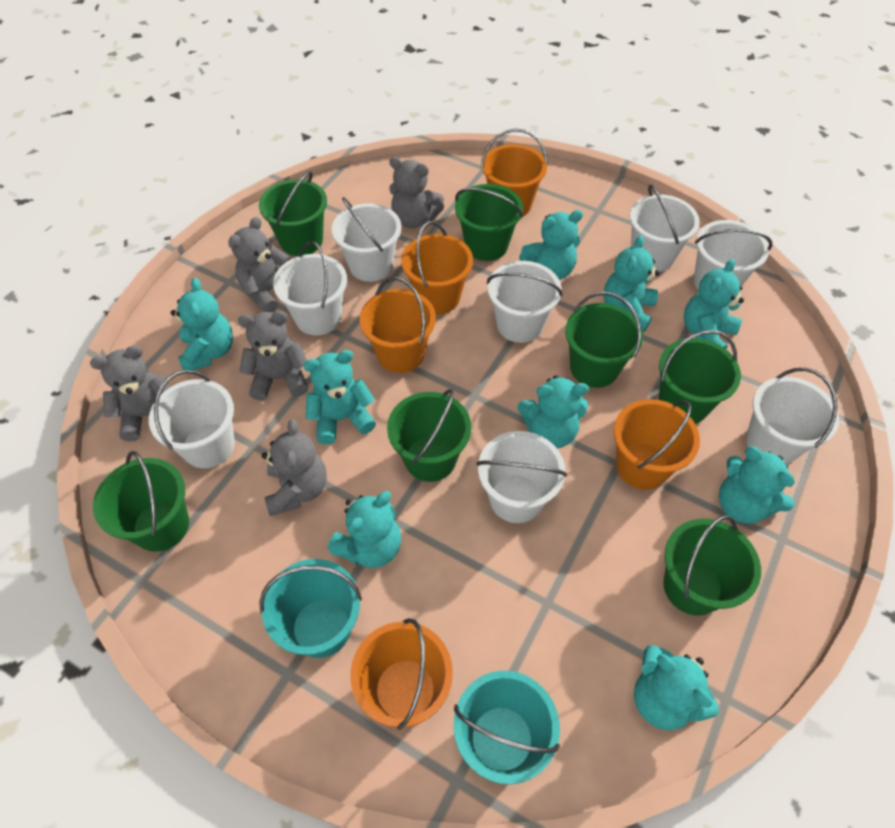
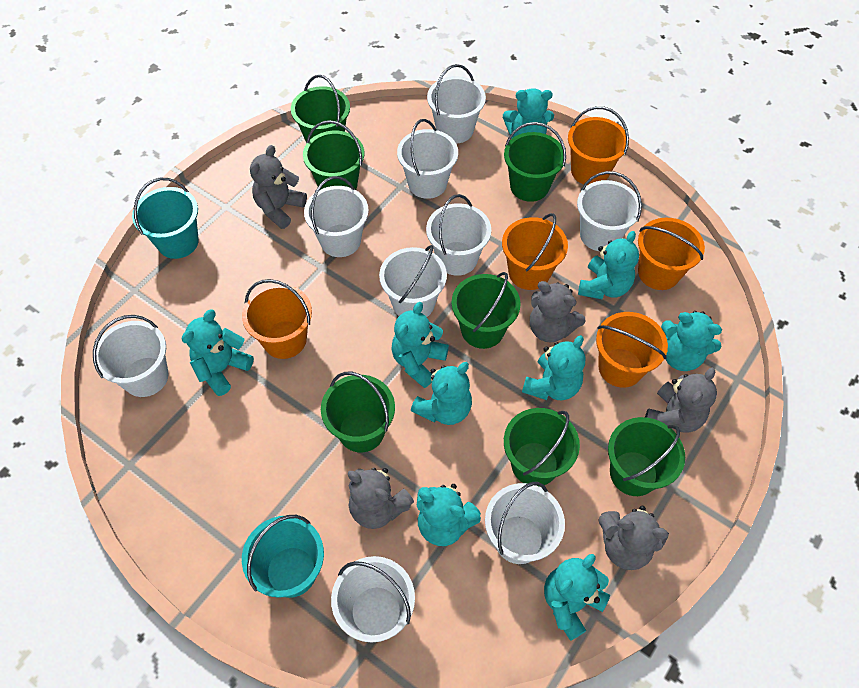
white bucket: 8 -> 9

